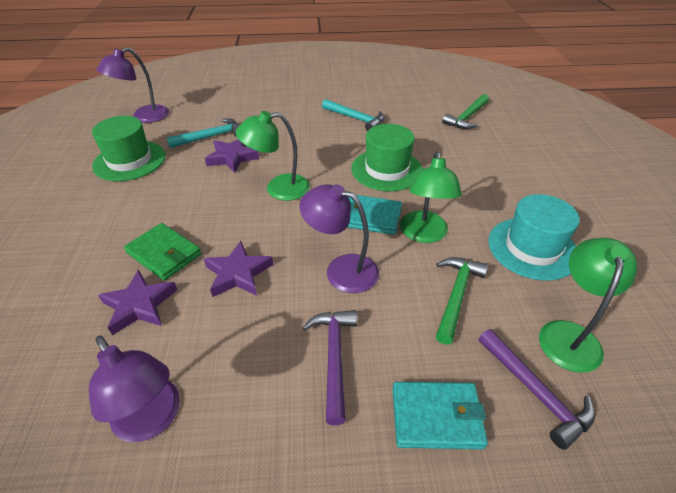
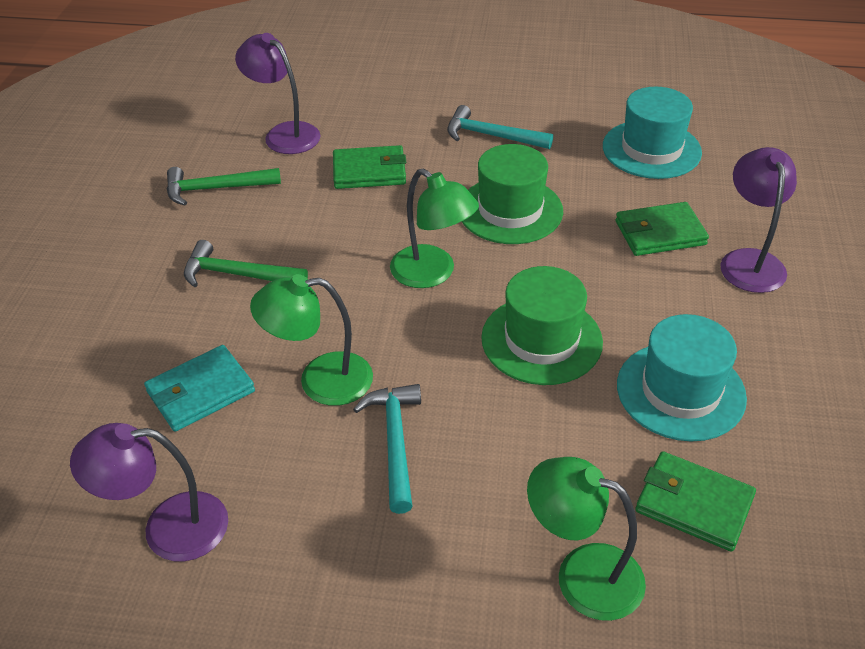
green wallet: 1 -> 3
purple hammer: 2 -> 0
purple star: 3 -> 0
turquoise hat: 1 -> 2
turquoise wallet: 2 -> 1

